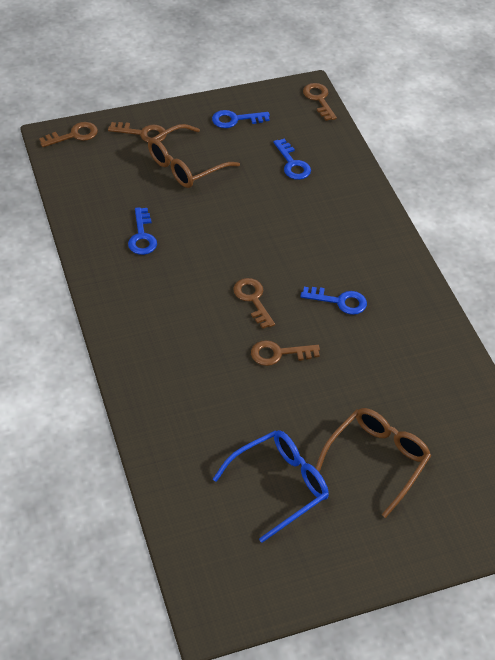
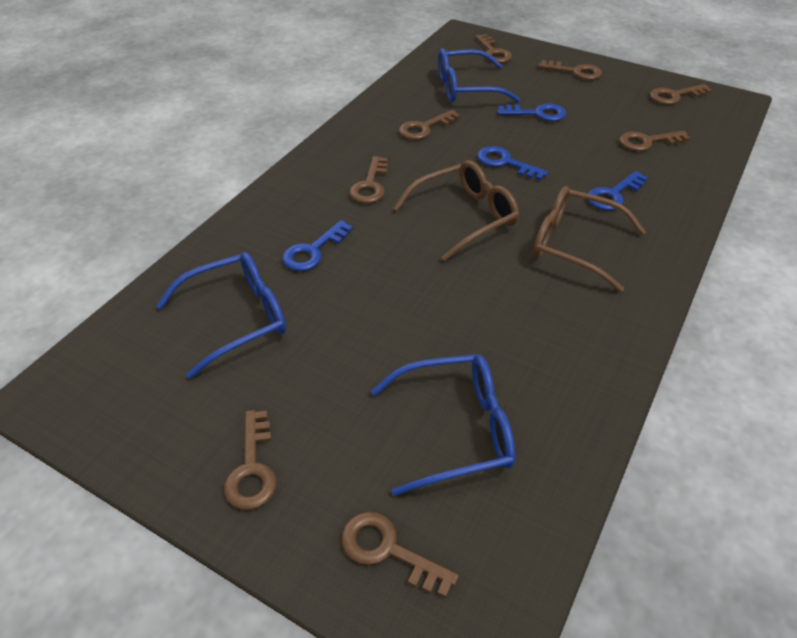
blue glasses: 1 -> 3
brown key: 5 -> 8

